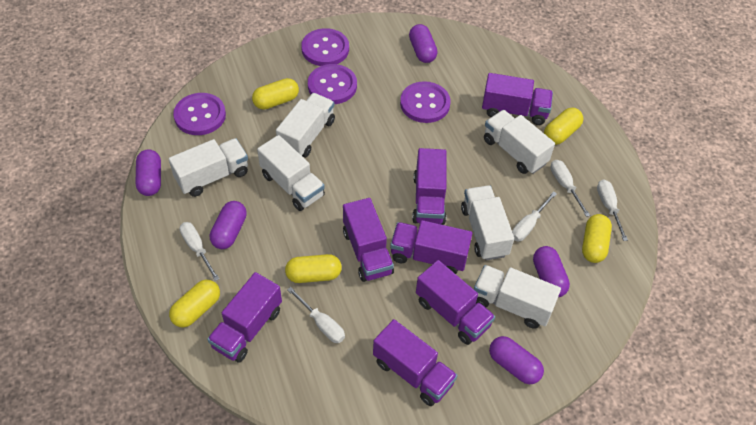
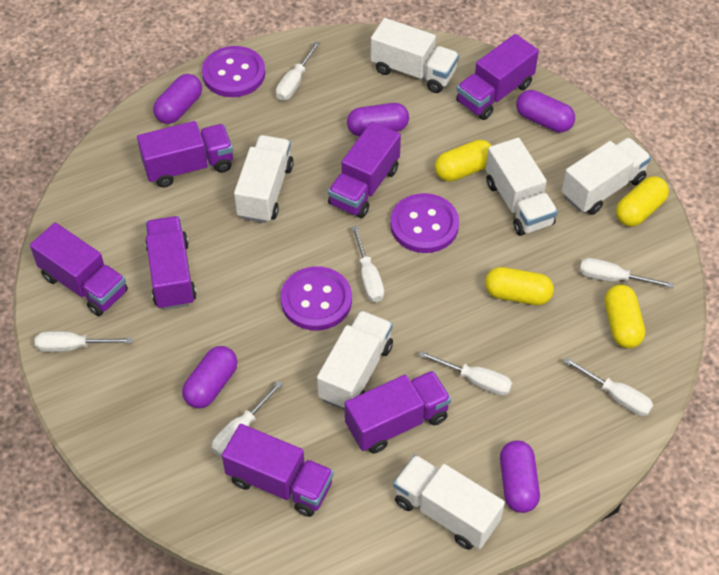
purple button: 4 -> 3
white screwdriver: 5 -> 7
yellow capsule: 5 -> 4

